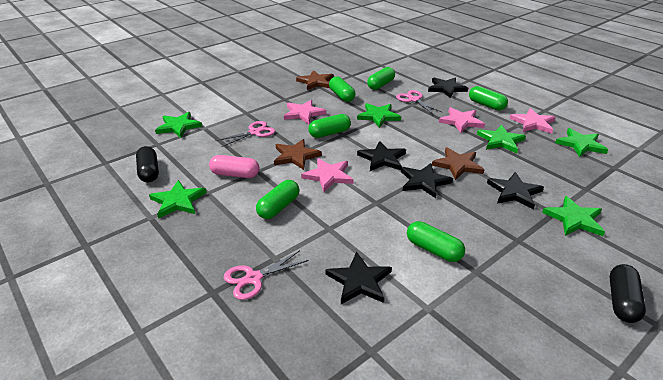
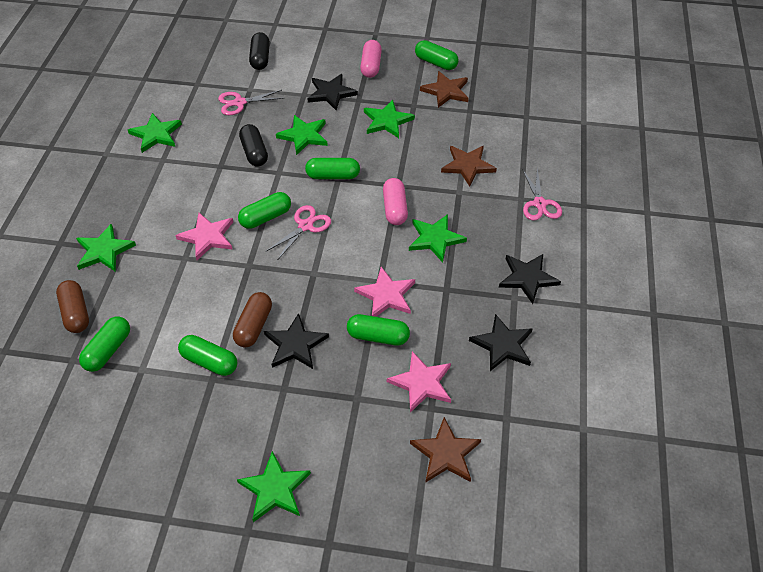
black star: 5 -> 4
brown capsule: 0 -> 2
pink capsule: 1 -> 2
pink star: 4 -> 3

